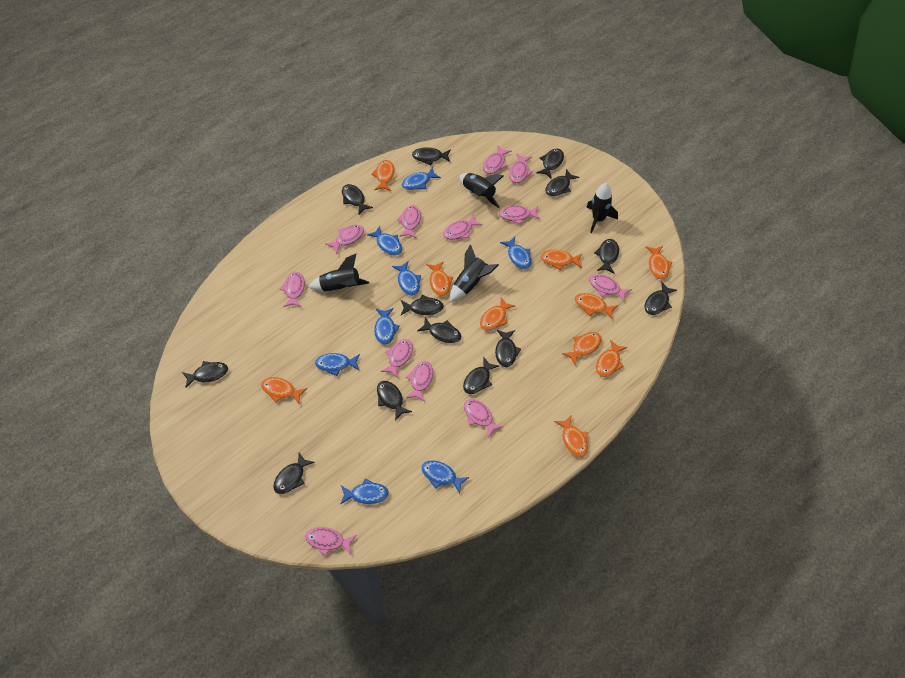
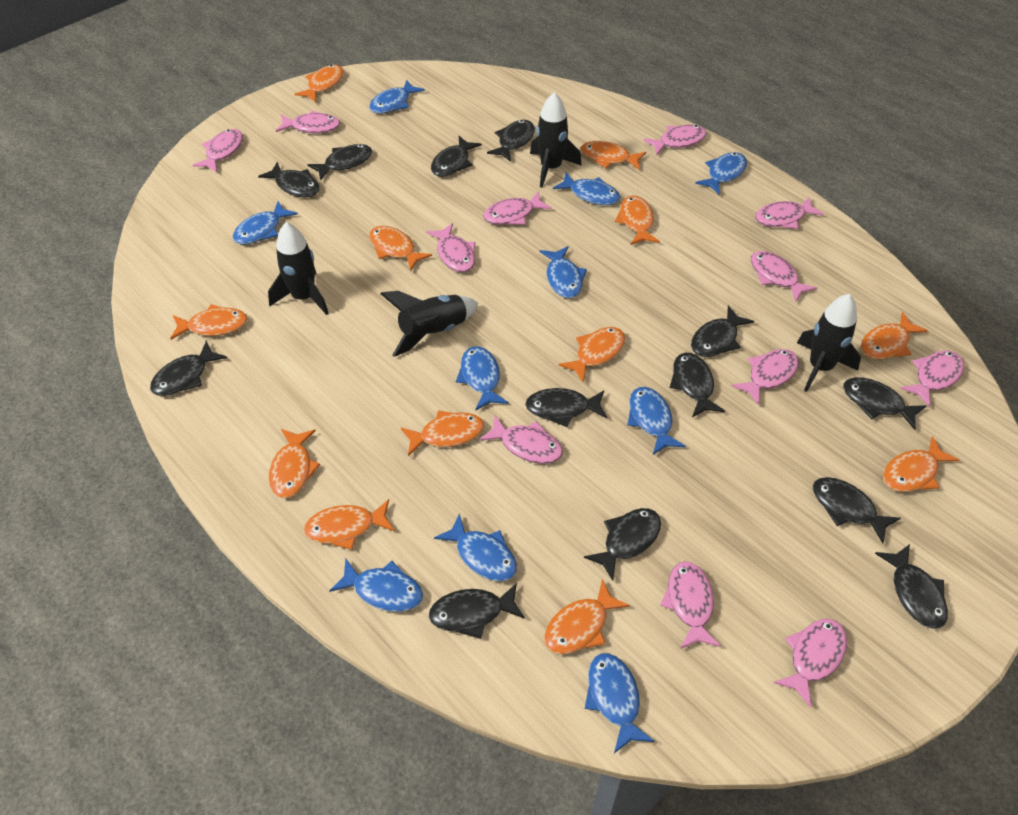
blue fish: 8 -> 10
orange fish: 10 -> 12

